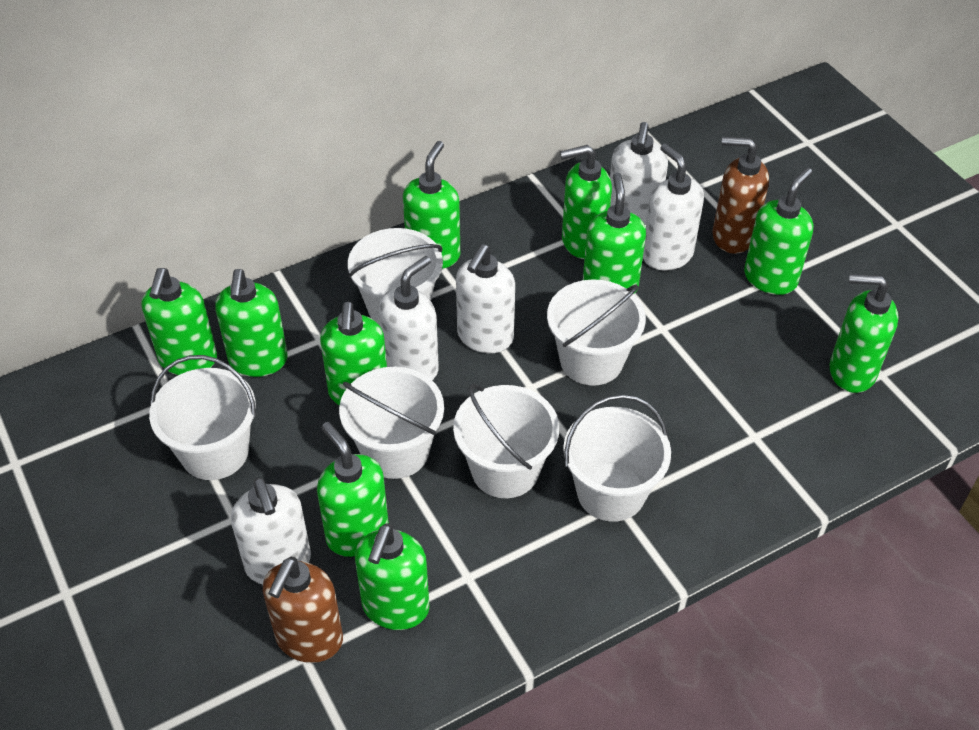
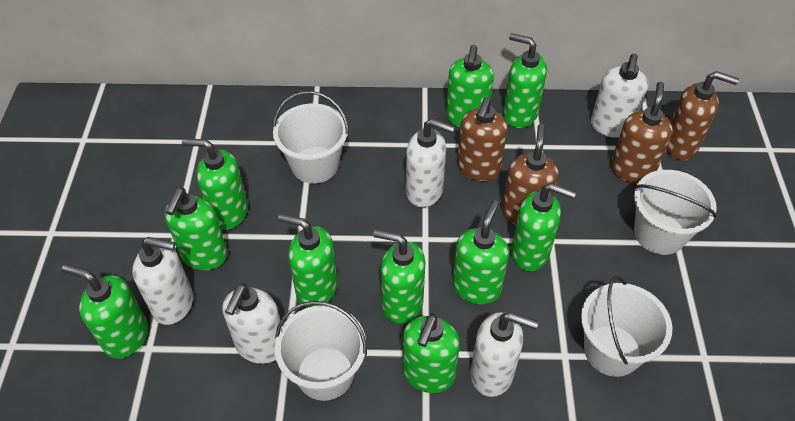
brown soap dispenser: 2 -> 4
white bucket: 6 -> 4

